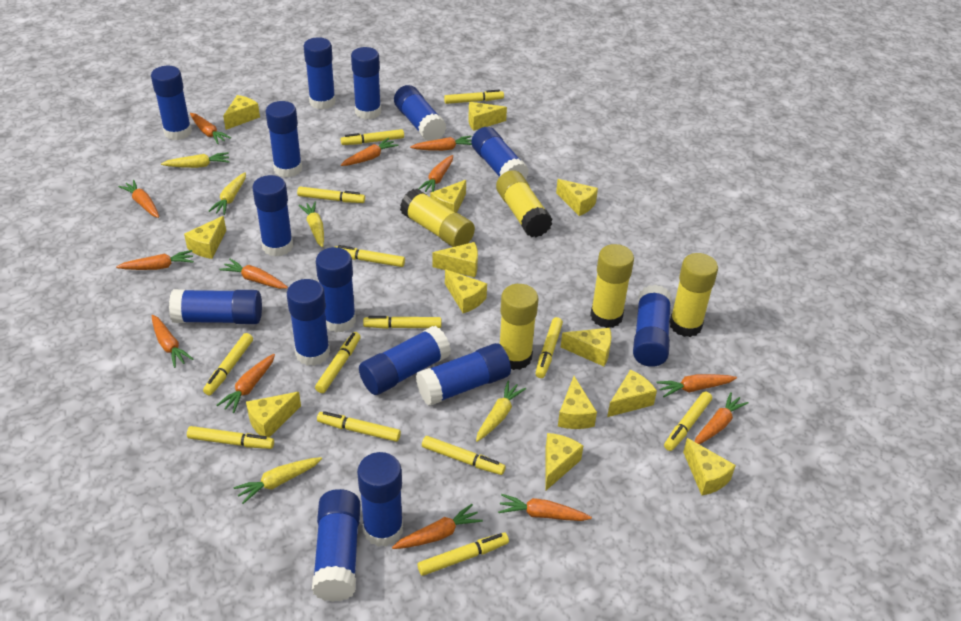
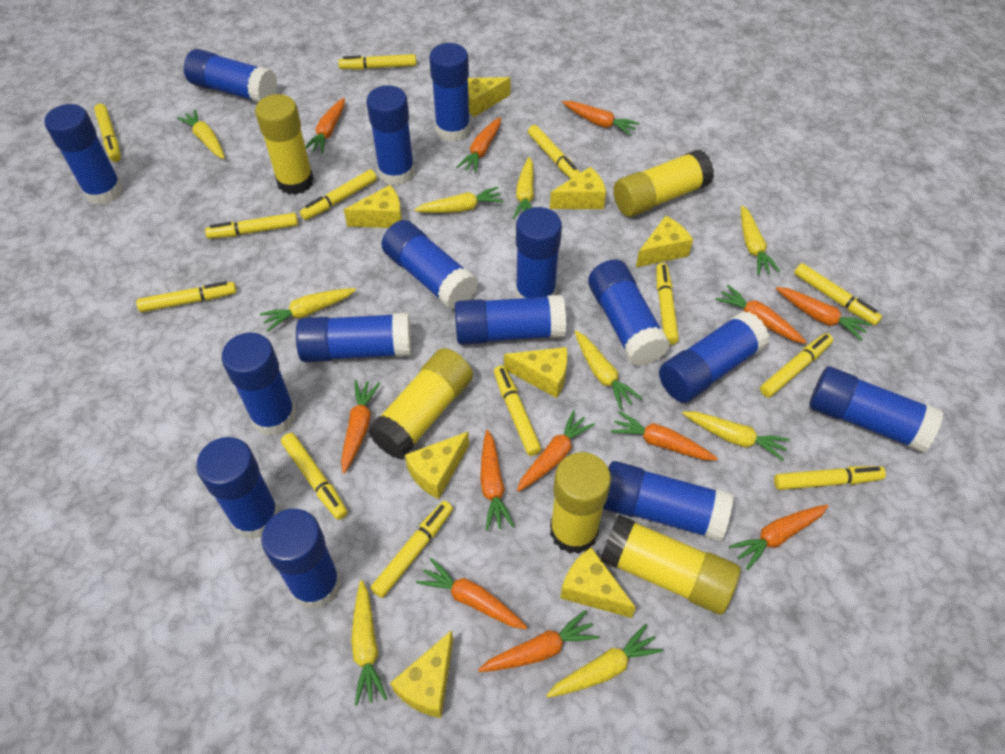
orange carrot: 13 -> 12
yellow carrot: 5 -> 9
yellow cheese: 13 -> 8

